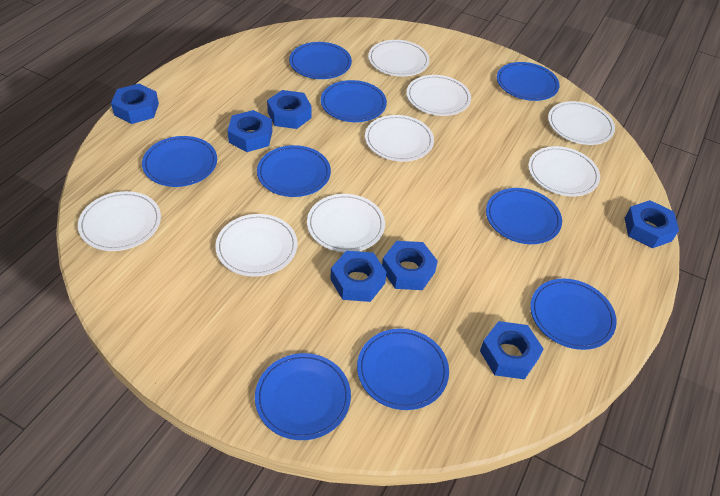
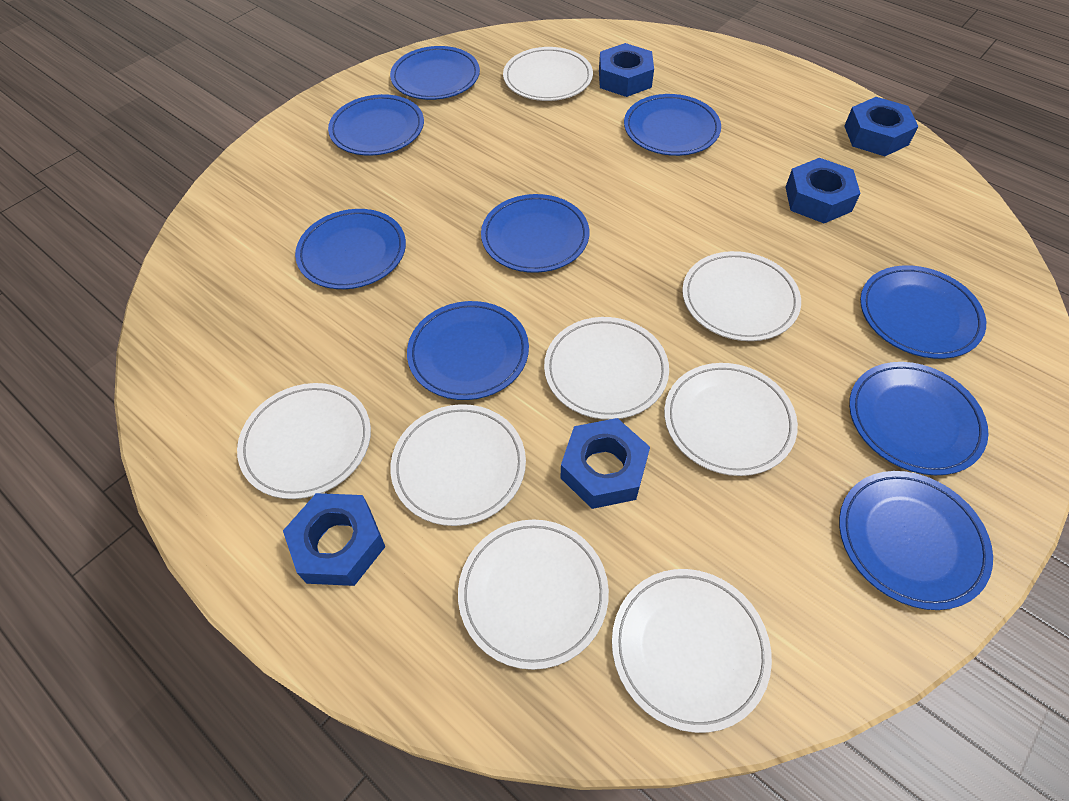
blue nut: 7 -> 5

